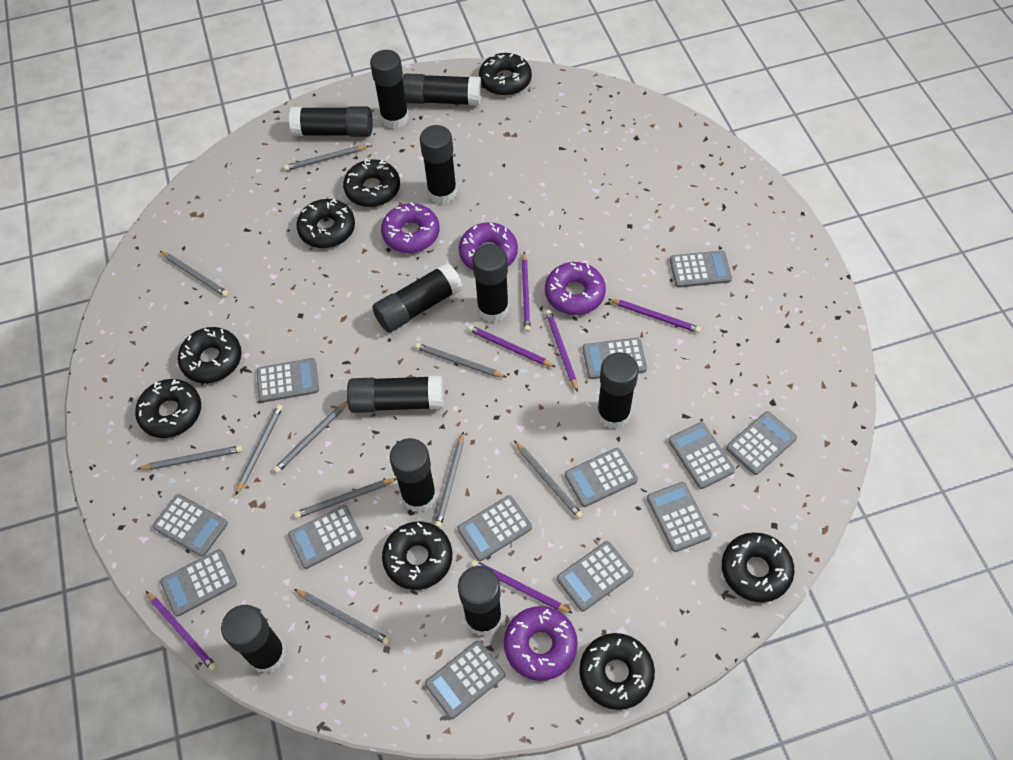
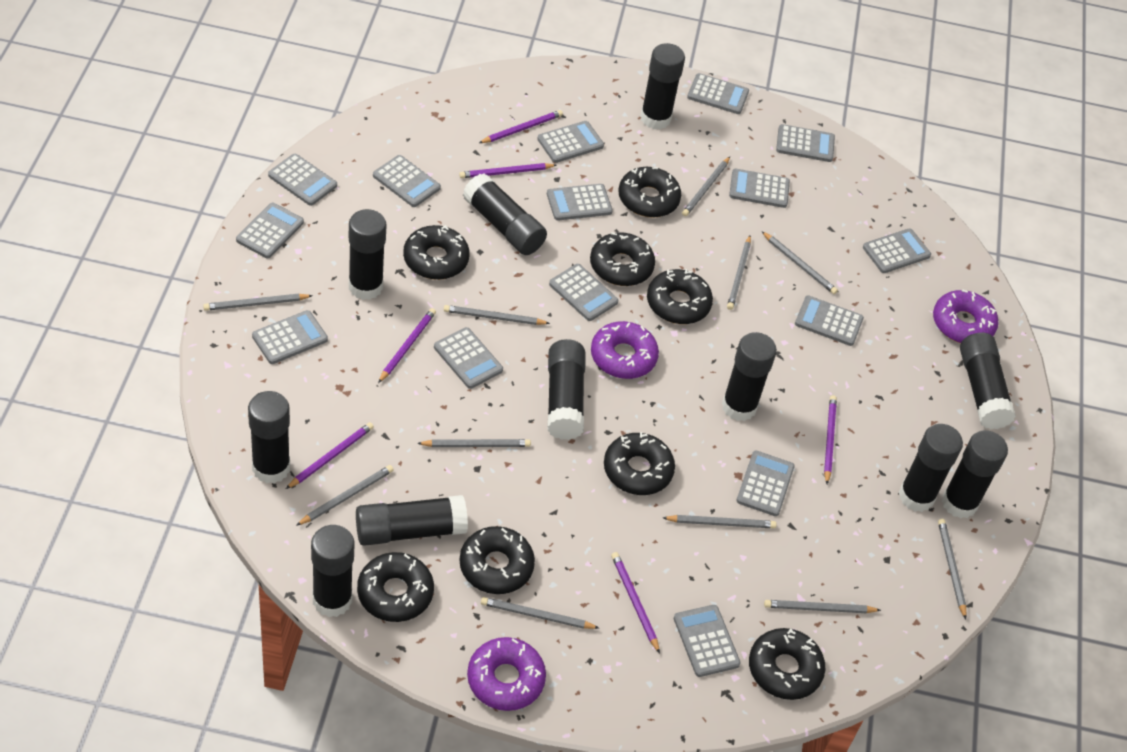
grey calculator: 13 -> 15
grey pencil: 10 -> 11
purple donut: 4 -> 3

